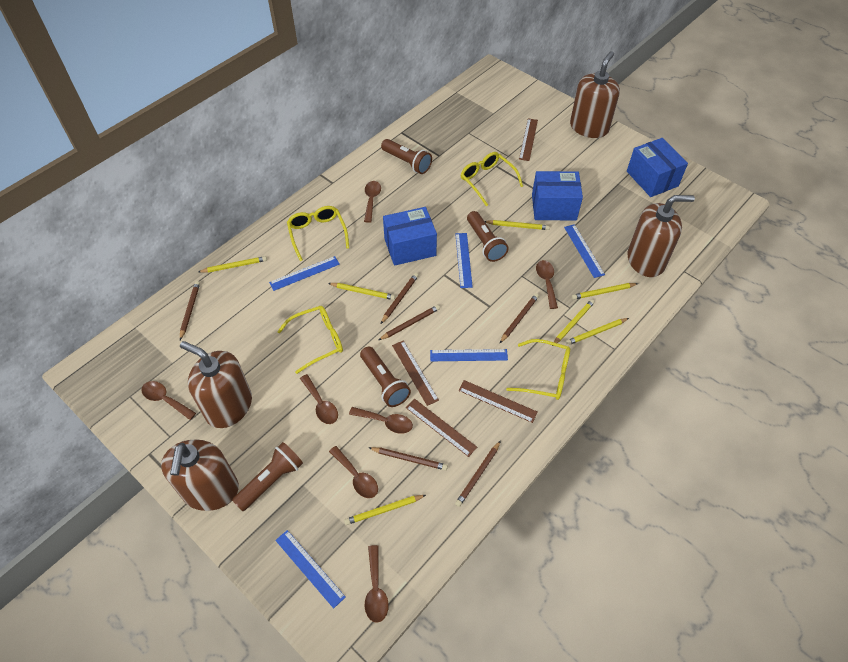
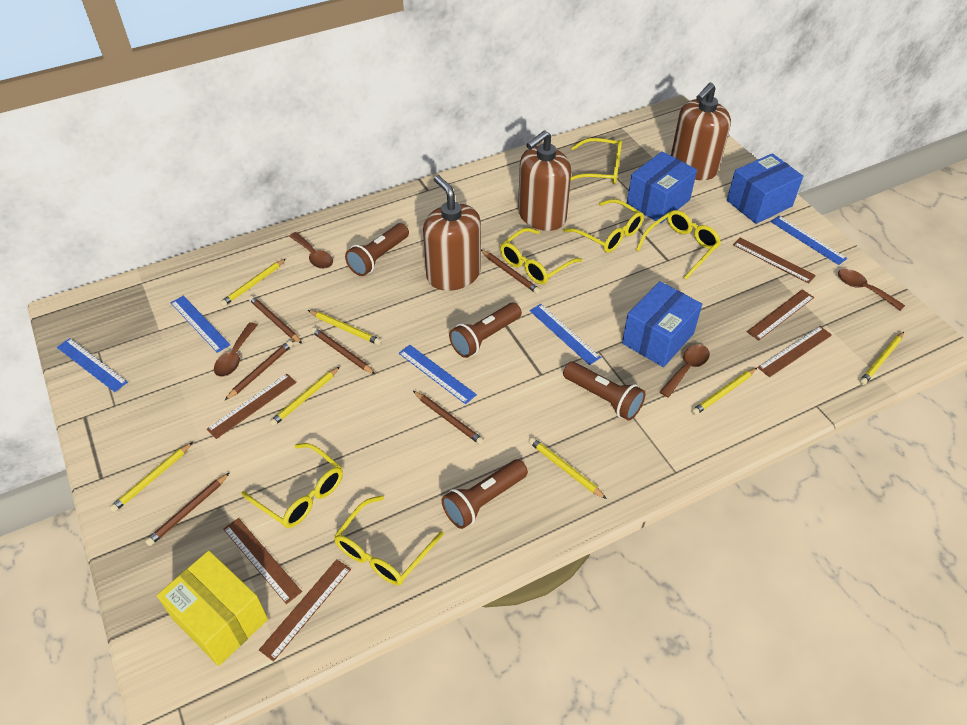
brown ruler: 4 -> 6
brown soap dispenser: 4 -> 3
brown spoon: 7 -> 4
yellow box: 0 -> 1
yellow glasses: 4 -> 6

